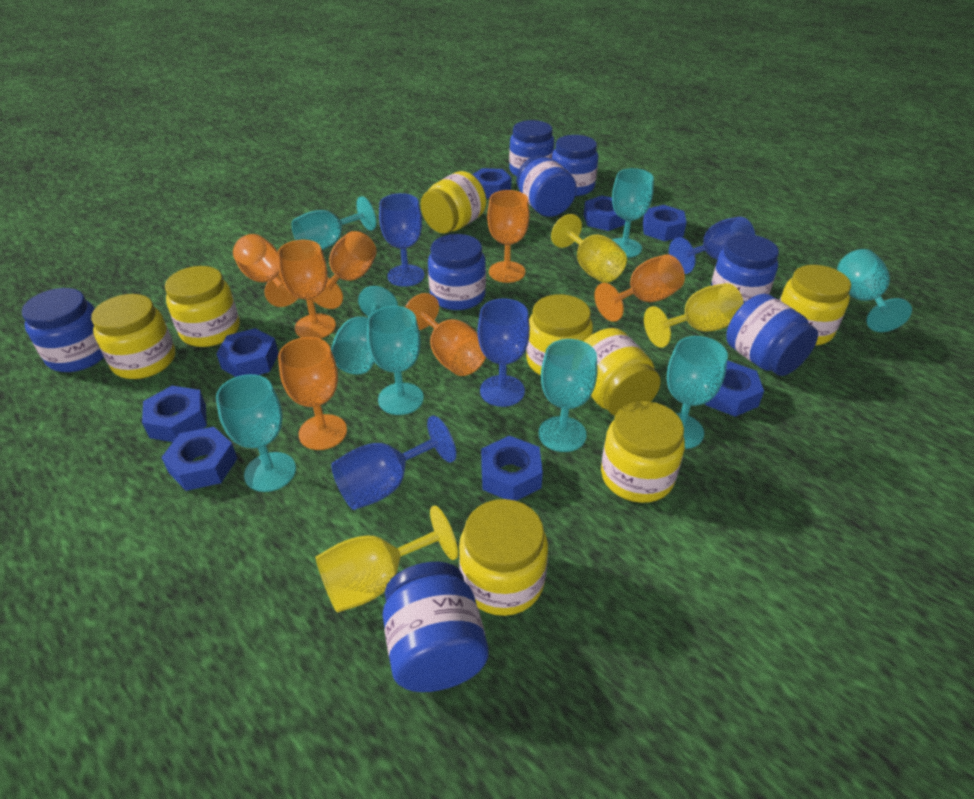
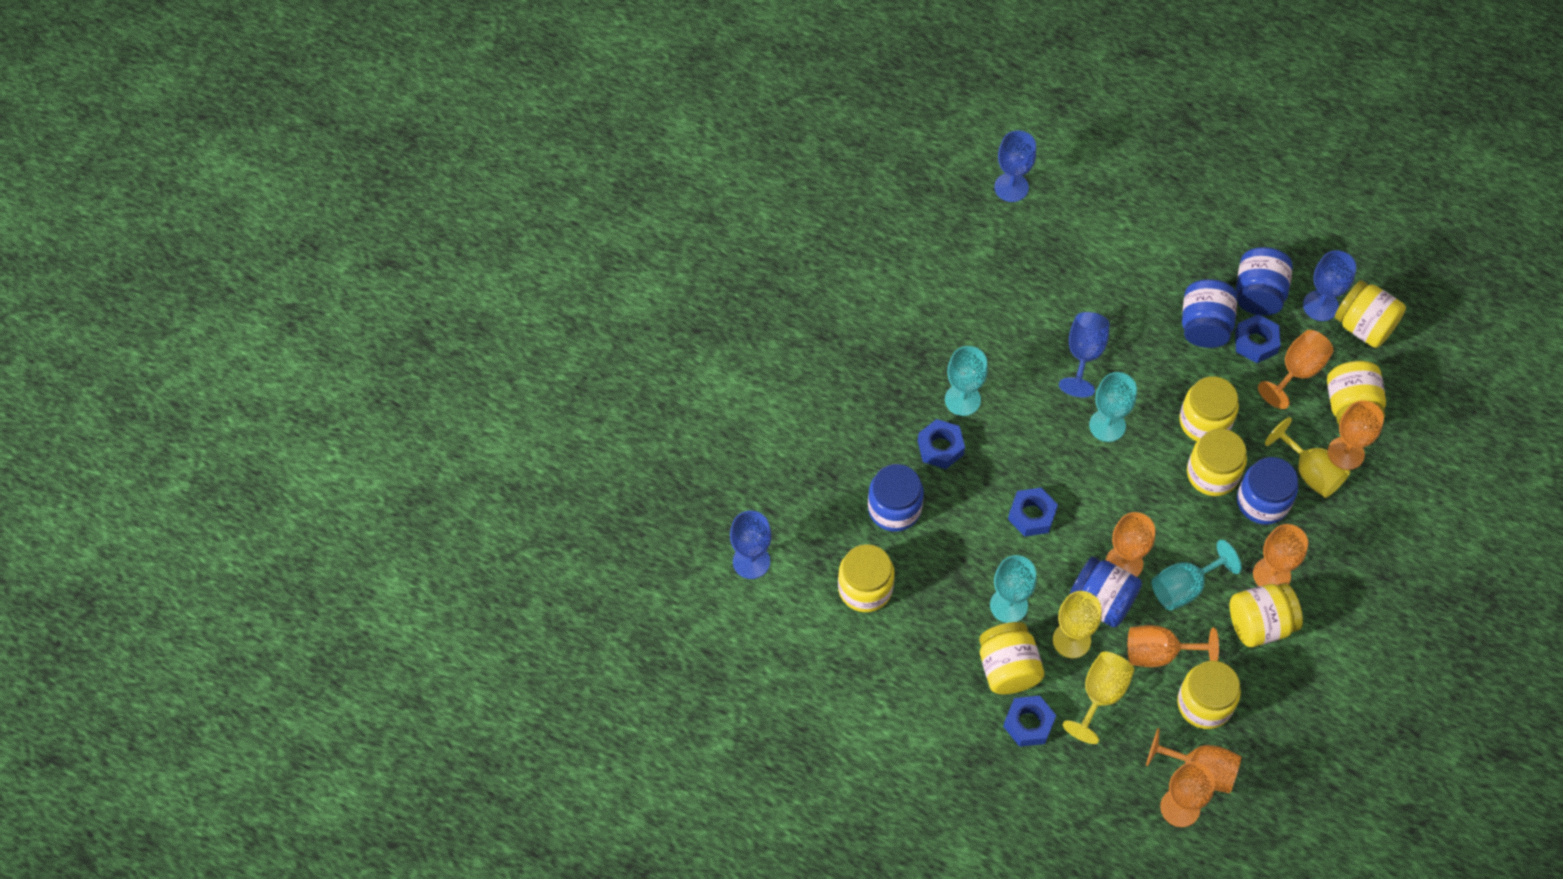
blue jar: 8 -> 5
blue nut: 8 -> 4
turquoise goblet: 8 -> 4

